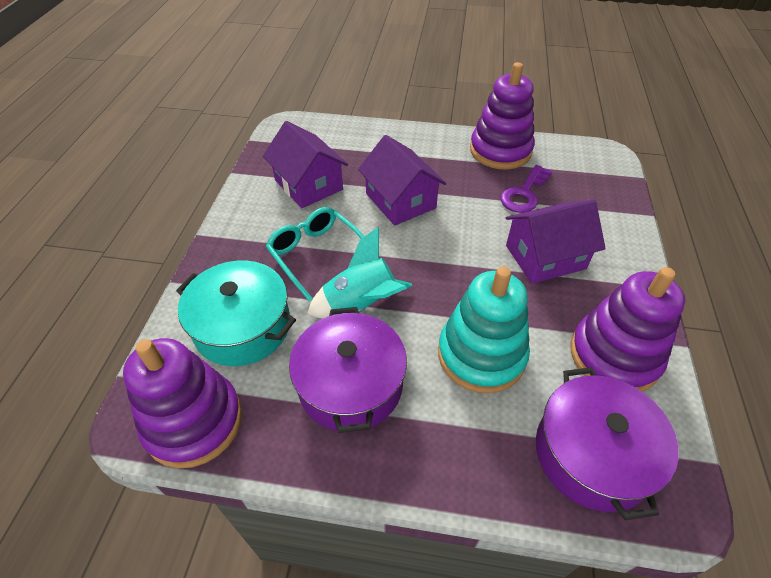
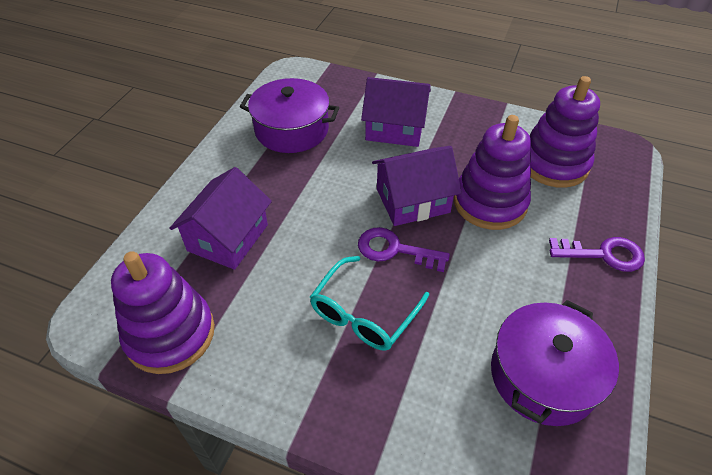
purple key: 1 -> 2
turquoise pot: 1 -> 0
turquoise rocket: 1 -> 0
turquoise stacking toy: 1 -> 0

